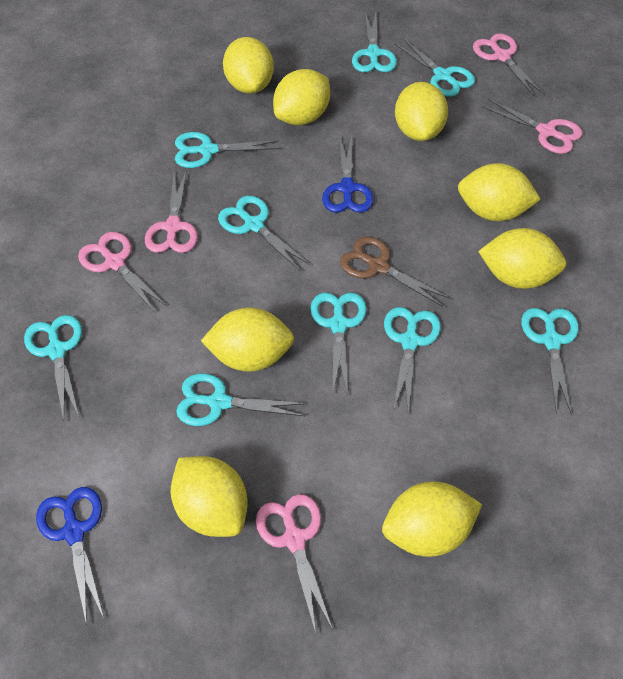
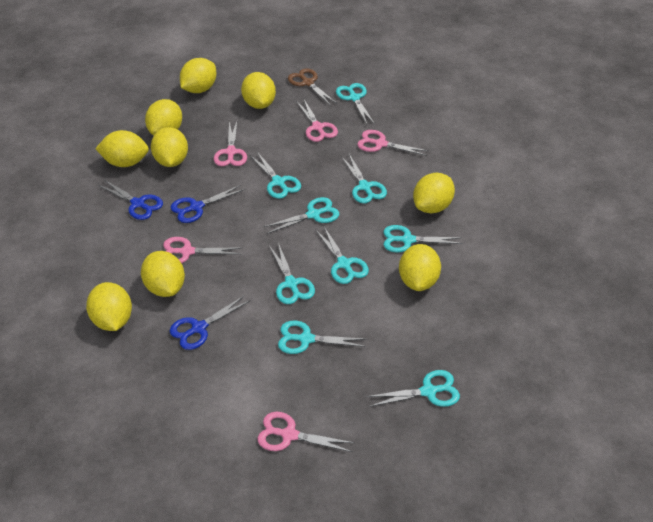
blue scissors: 2 -> 3
yellow lemon: 8 -> 9

